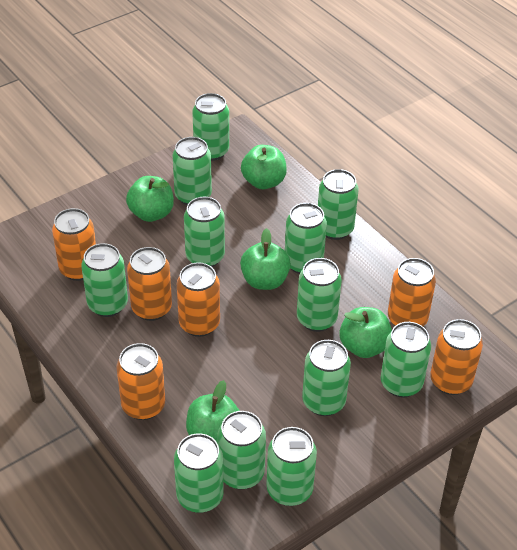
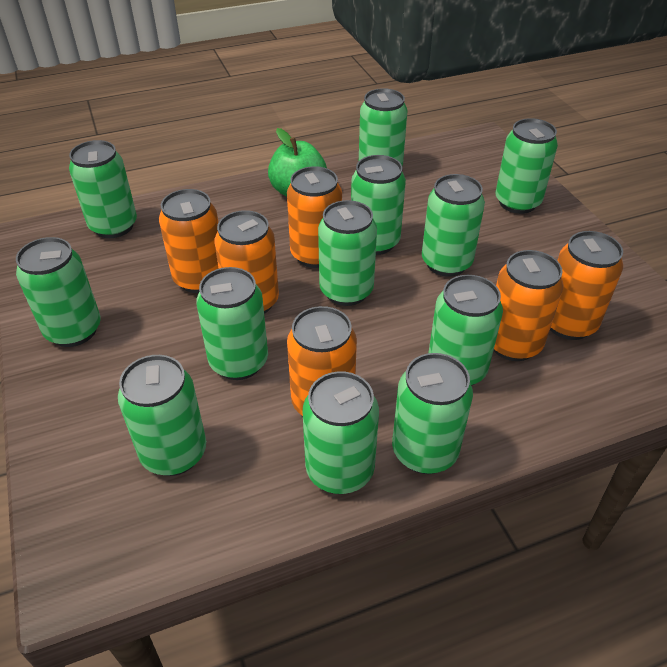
green apple: 5 -> 1

